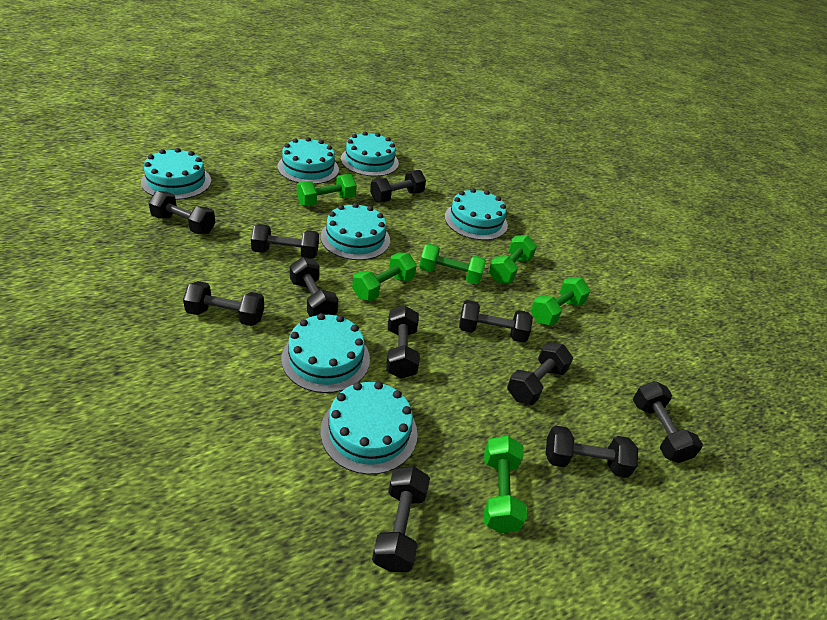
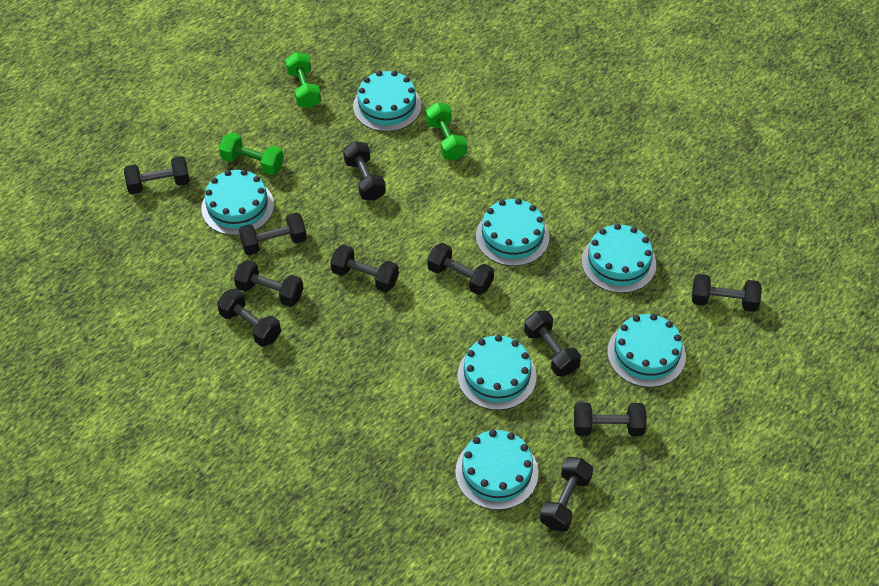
green dumbbell: 6 -> 3

